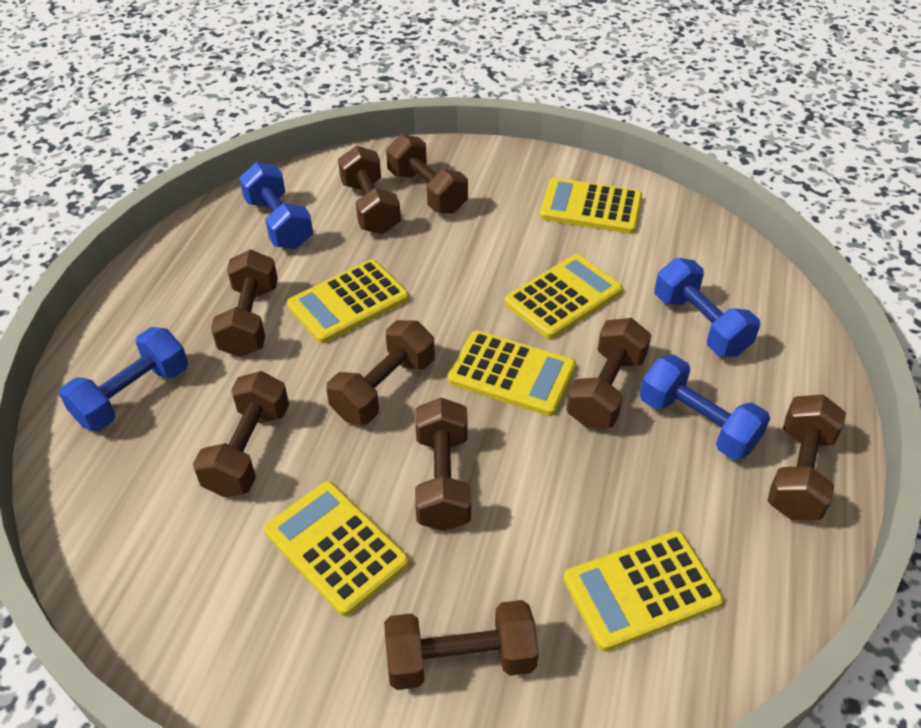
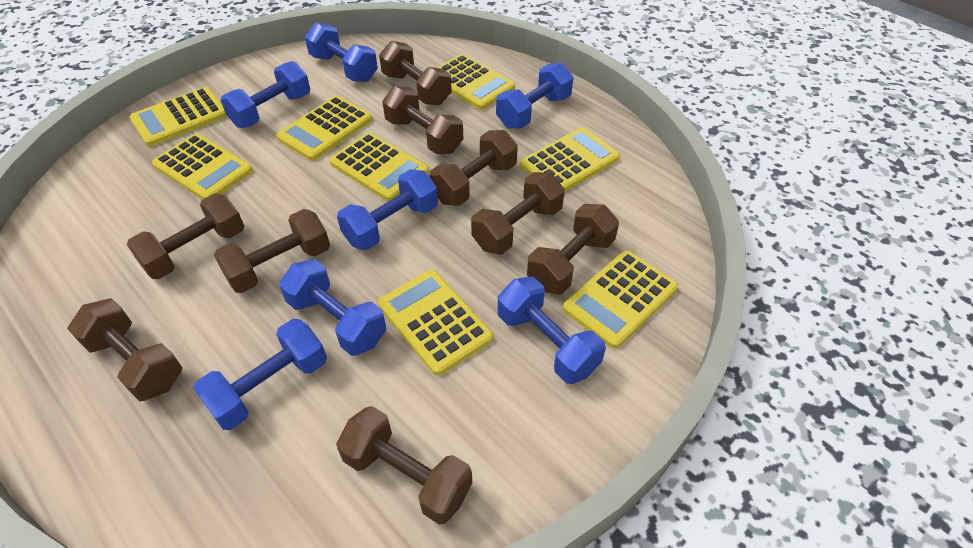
blue dumbbell: 4 -> 7
yellow calculator: 6 -> 8

